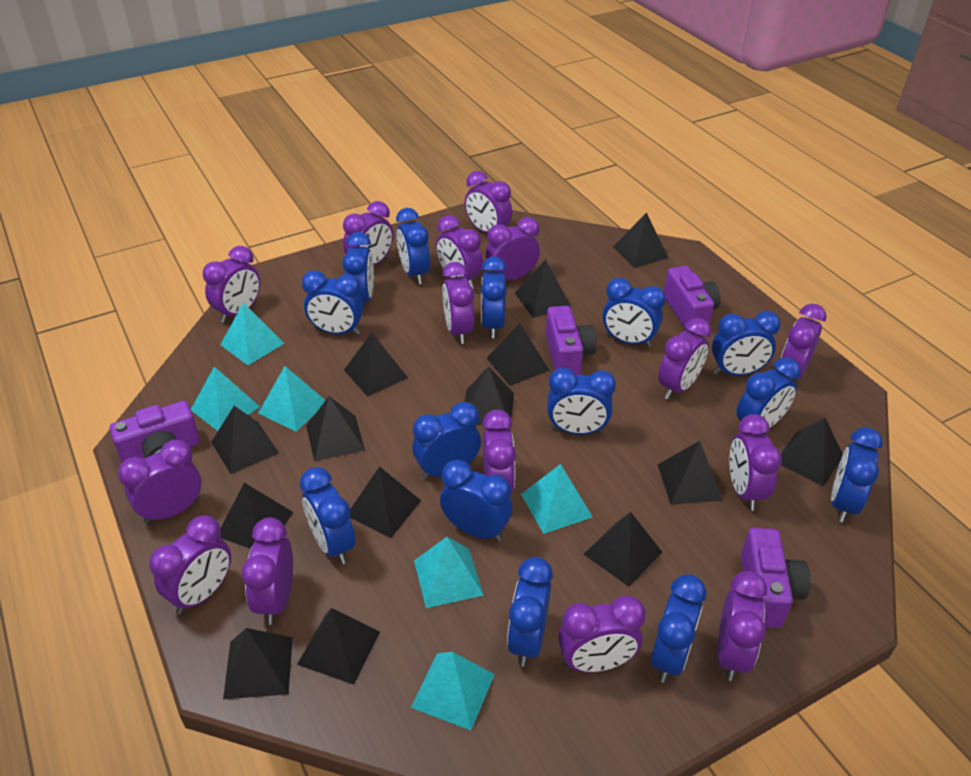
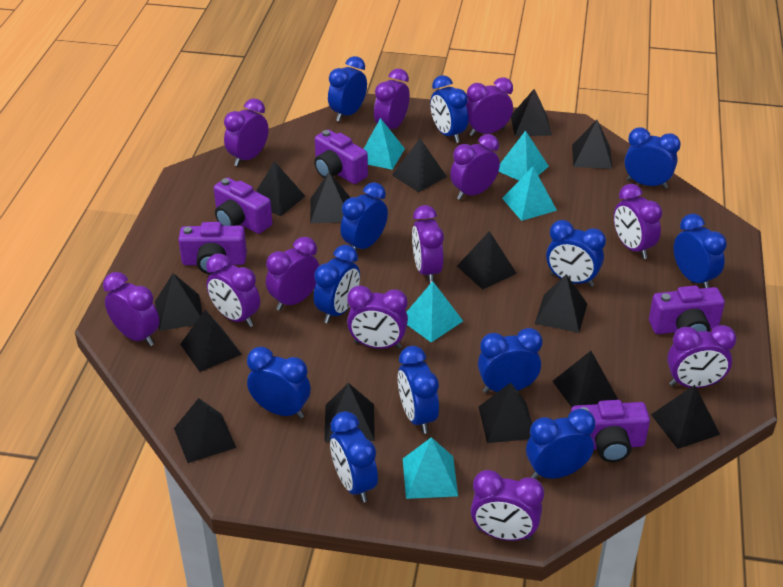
blue clock: 14 -> 12
purple camera: 4 -> 5
purple clock: 15 -> 12
turquoise pyramid: 6 -> 5

